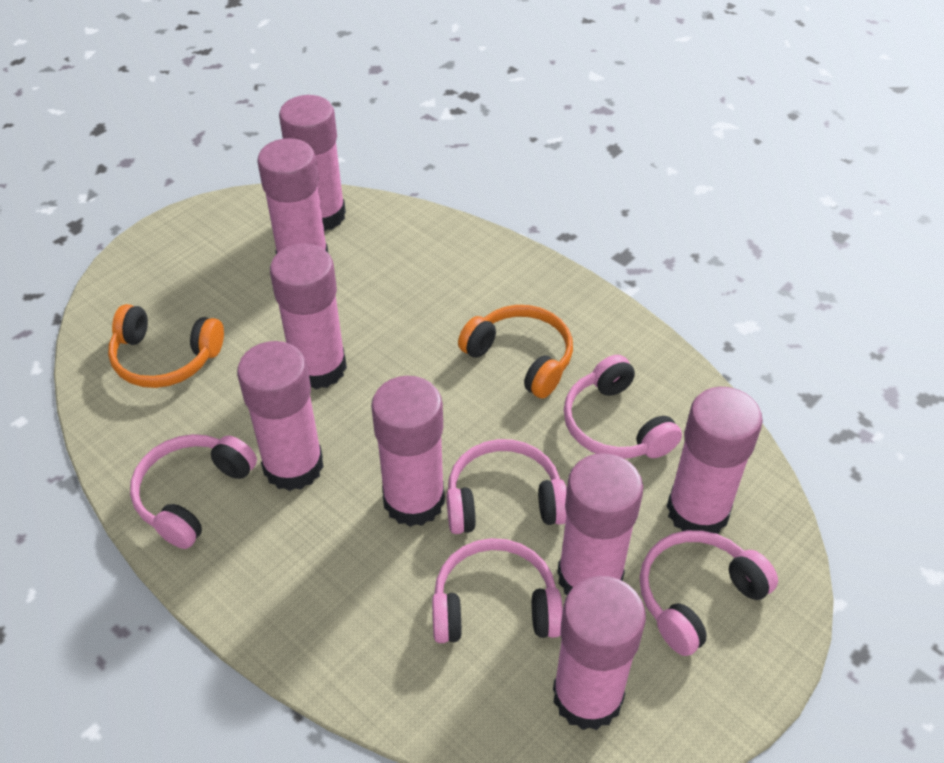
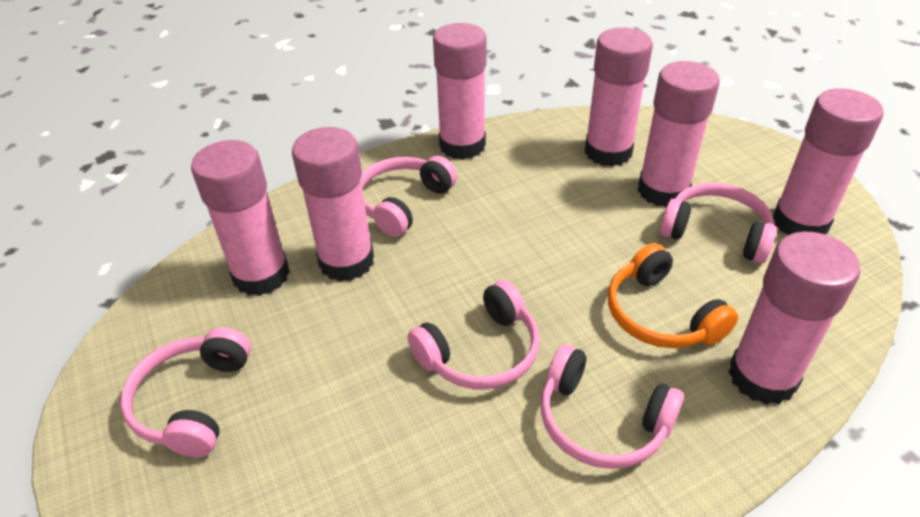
orange headphones: 2 -> 1
pink glue stick: 8 -> 7

